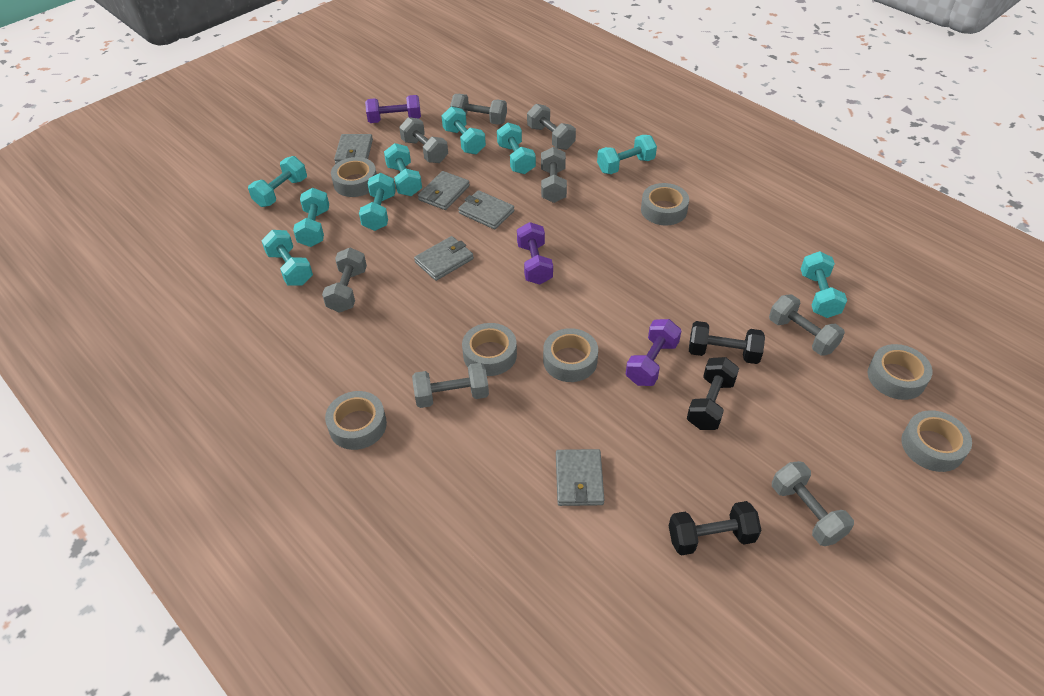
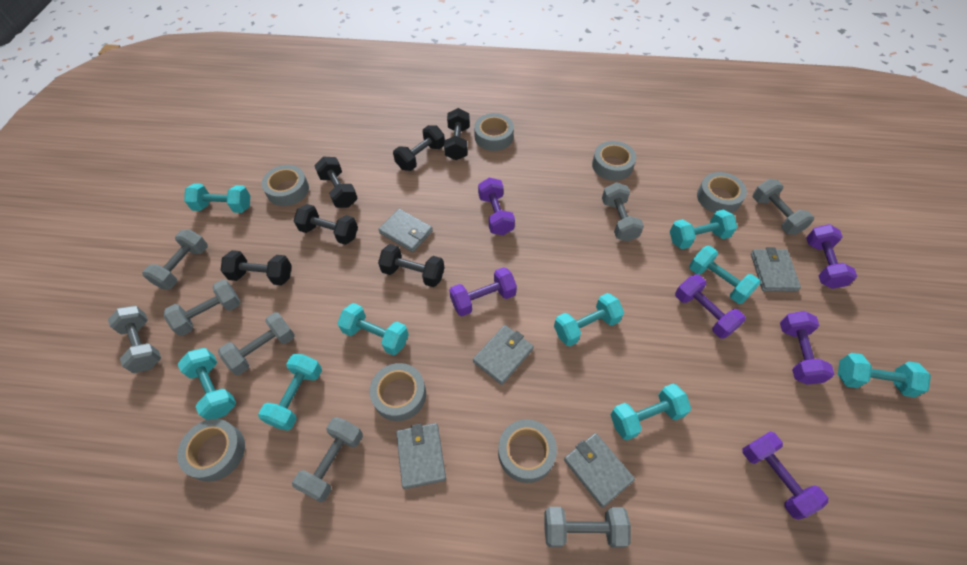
black dumbbell: 3 -> 6
purple dumbbell: 3 -> 6

